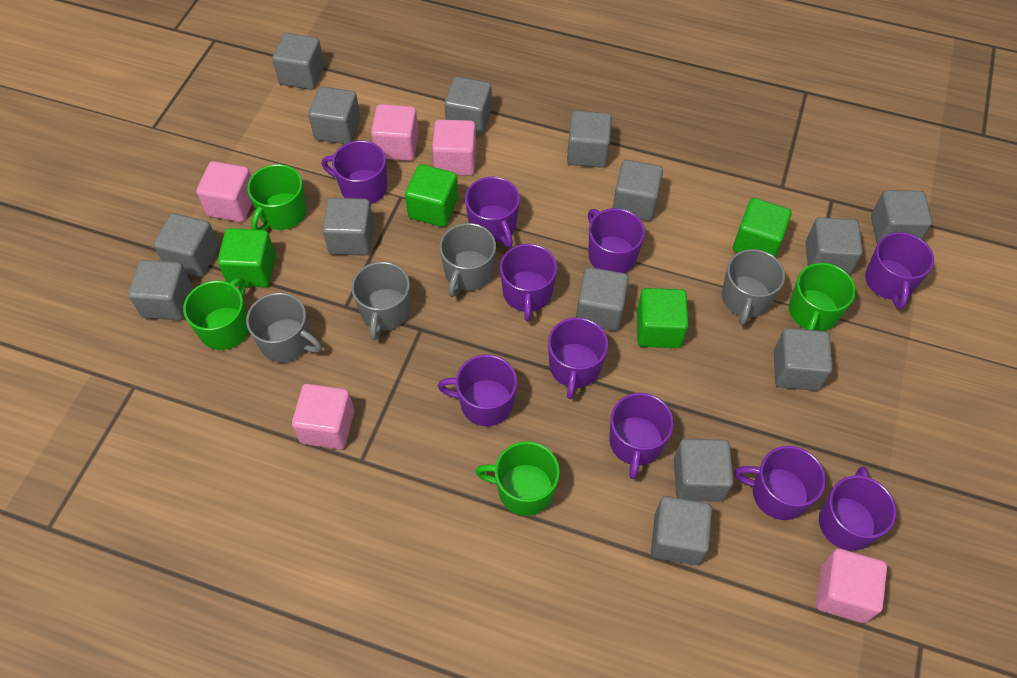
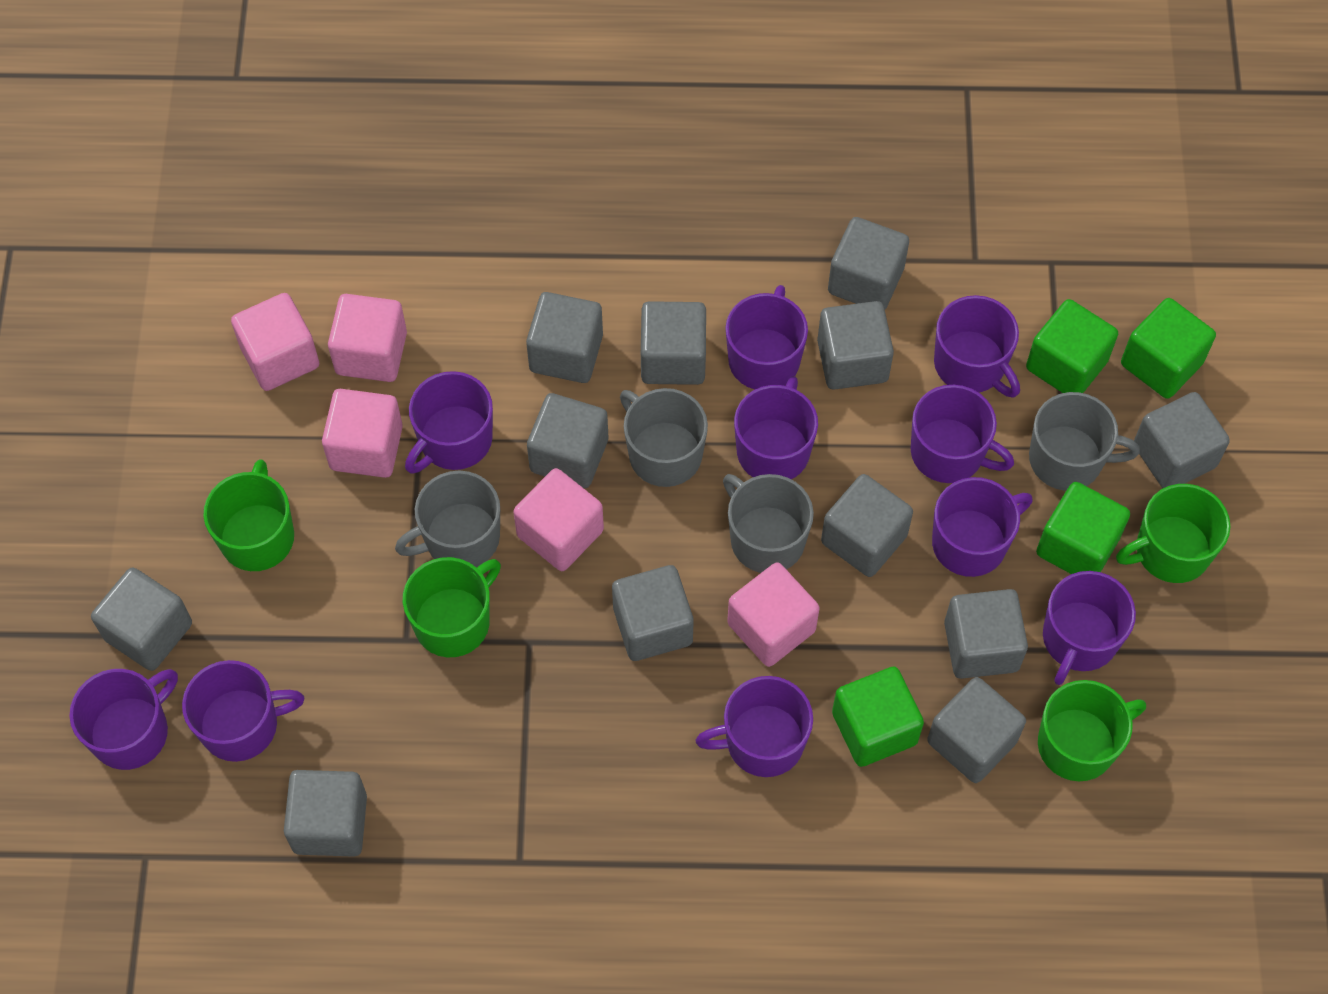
grey cube: 14 -> 12

